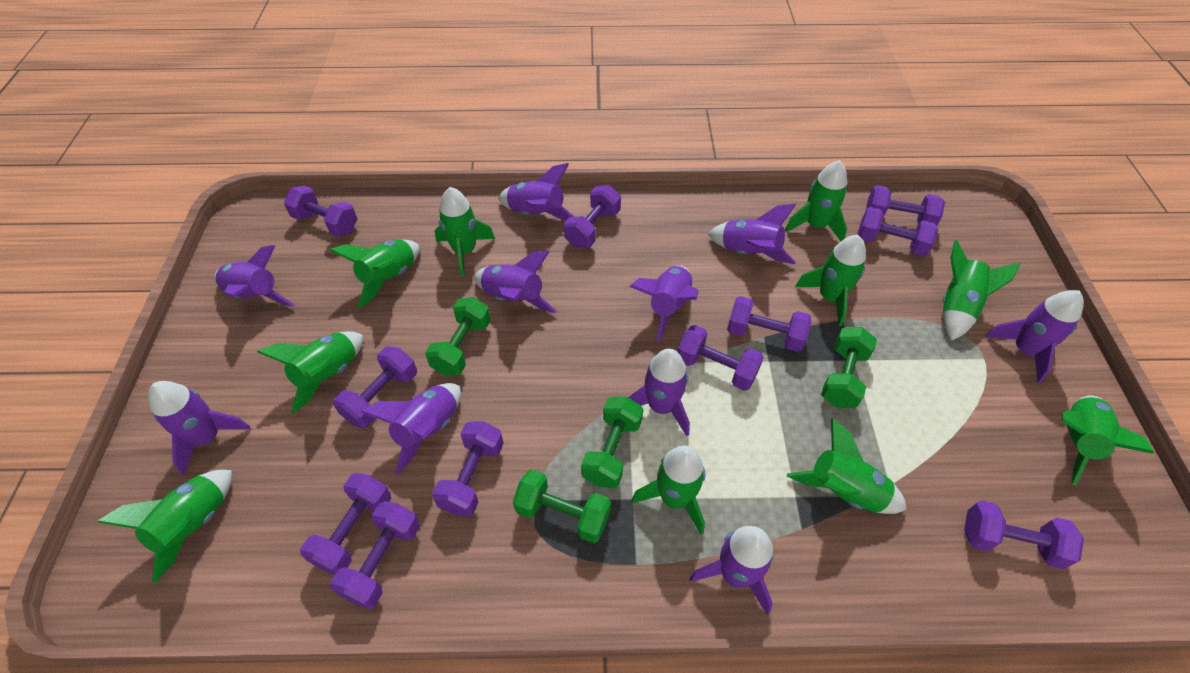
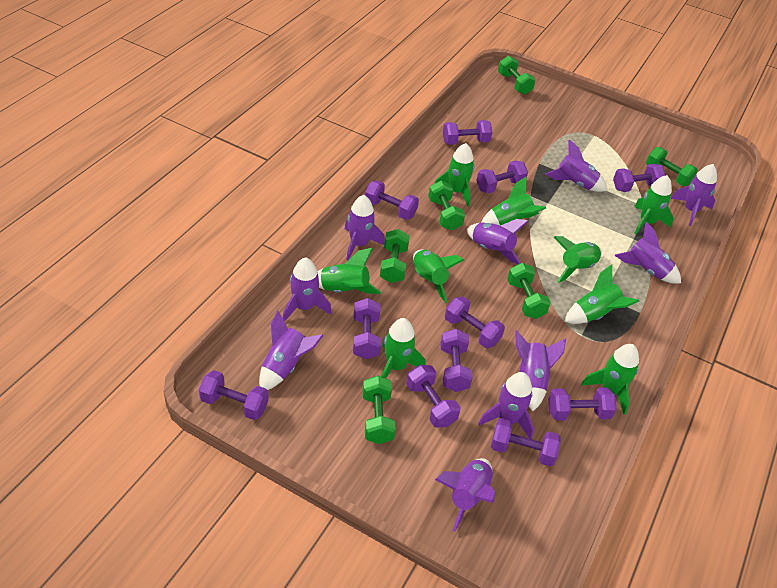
green dumbbell: 4 -> 6
green rocket: 10 -> 9

